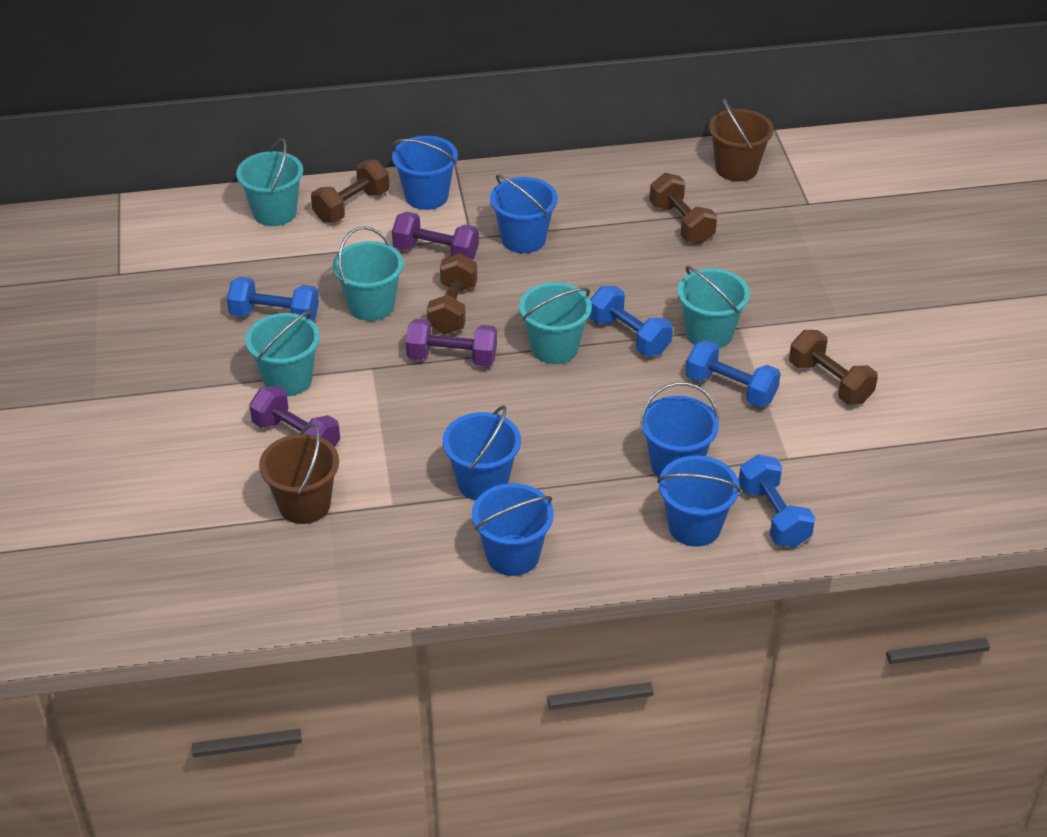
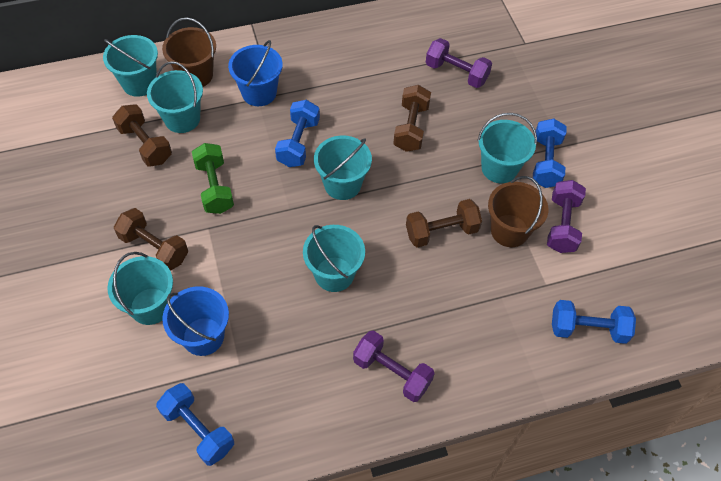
blue bucket: 6 -> 2
green dumbbell: 0 -> 1
turquoise bucket: 5 -> 6

